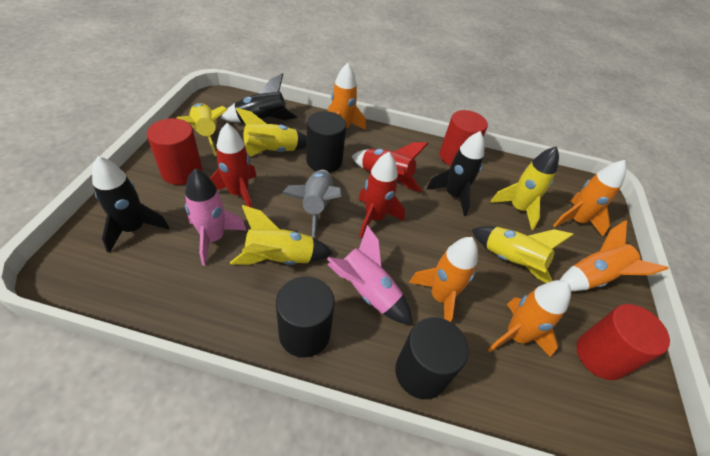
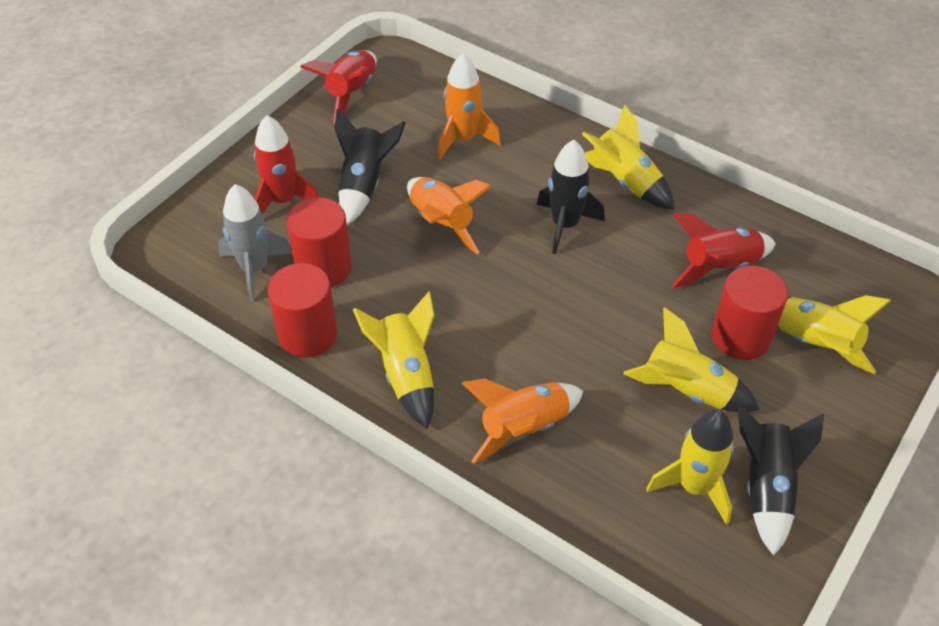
black cylinder: 3 -> 0
orange rocket: 5 -> 3
pink rocket: 2 -> 0

